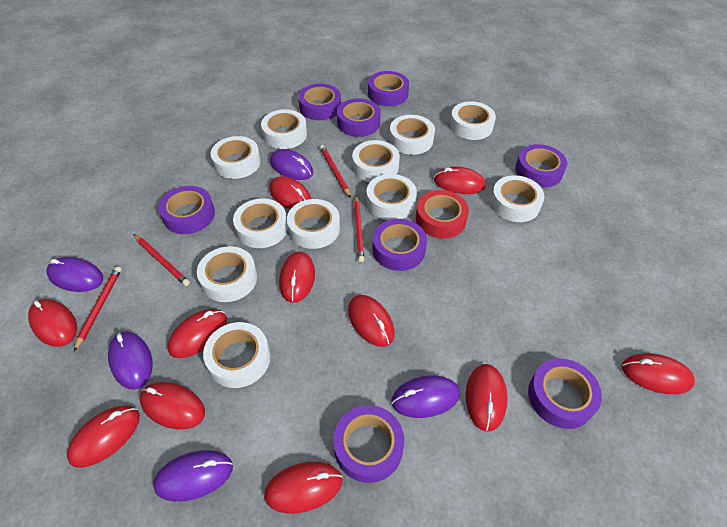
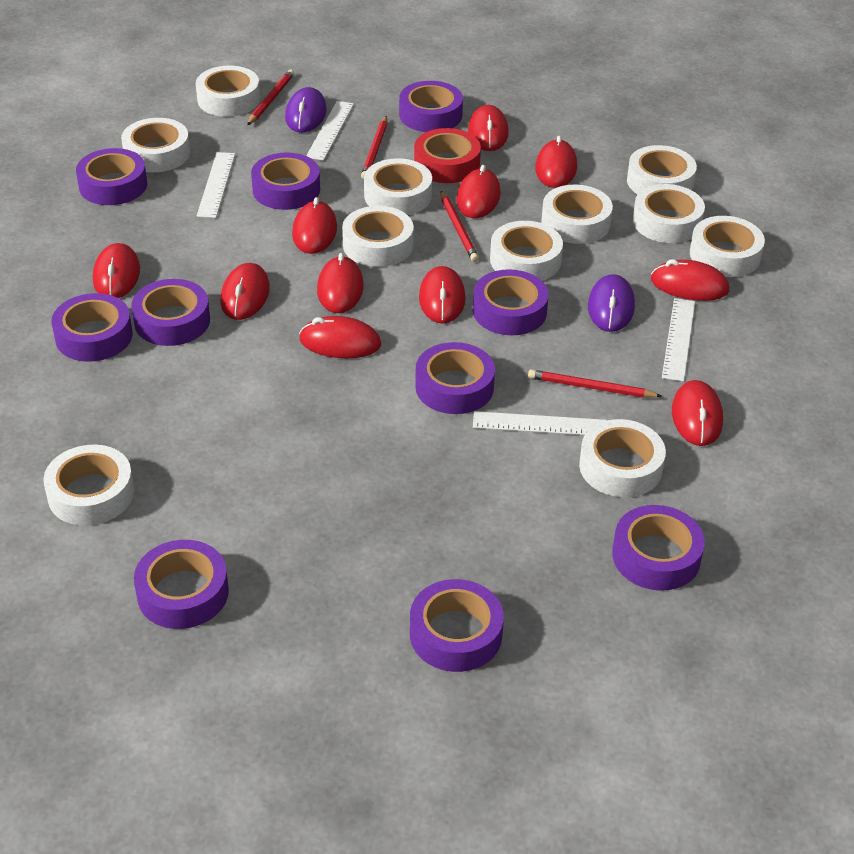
purple mouse: 5 -> 2
purple tape: 8 -> 10
white ruler: 0 -> 4

